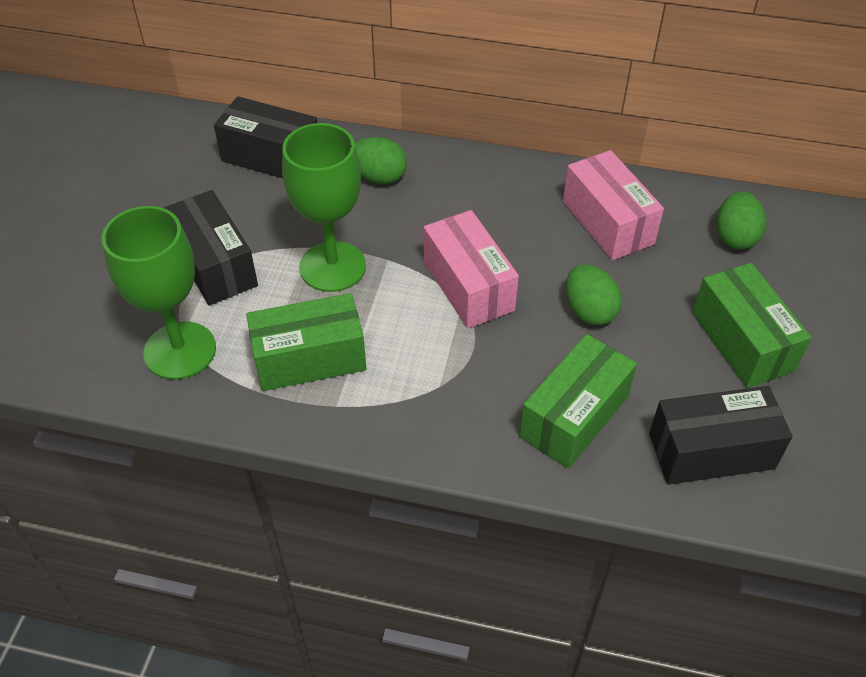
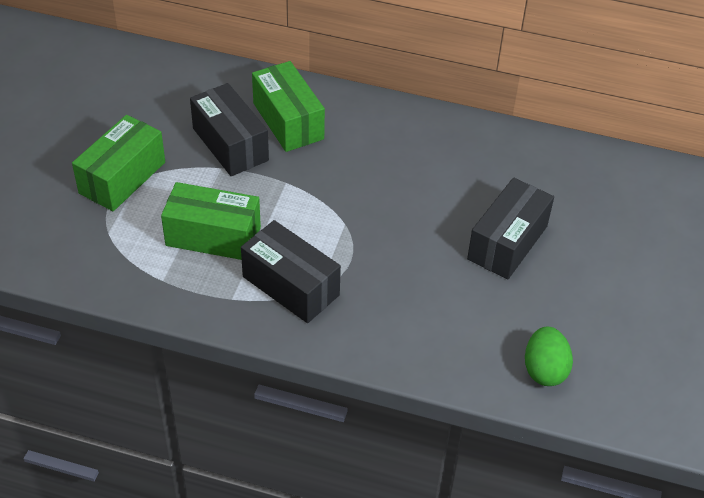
green egg: 3 -> 1
green goblet: 2 -> 0
pink box: 2 -> 0

